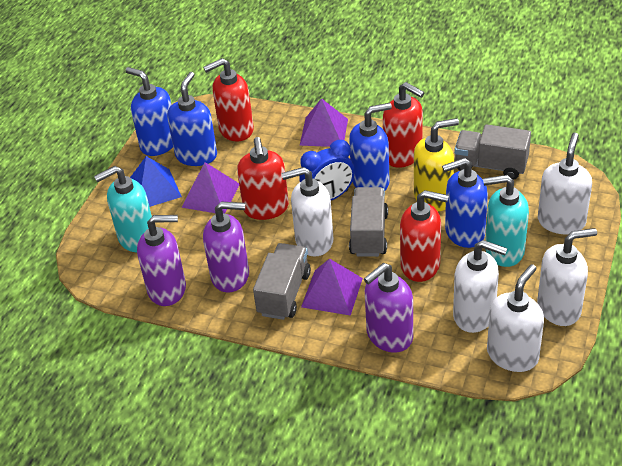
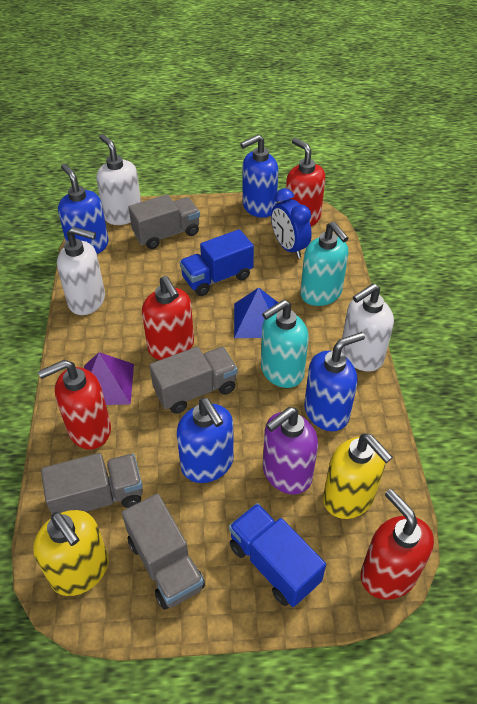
blue truck: 0 -> 2
grey truck: 3 -> 4
purple pyramid: 3 -> 1
purple soap dispenser: 3 -> 1
white soap dispenser: 5 -> 3
yellow soap dispenser: 1 -> 2

